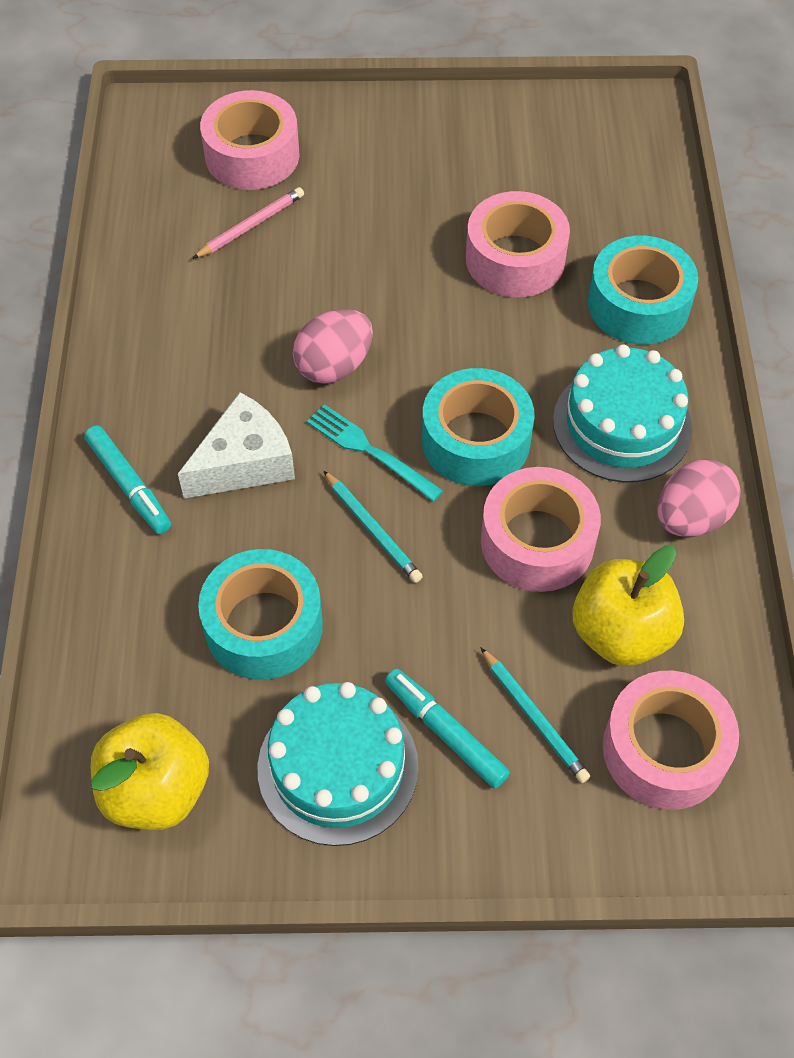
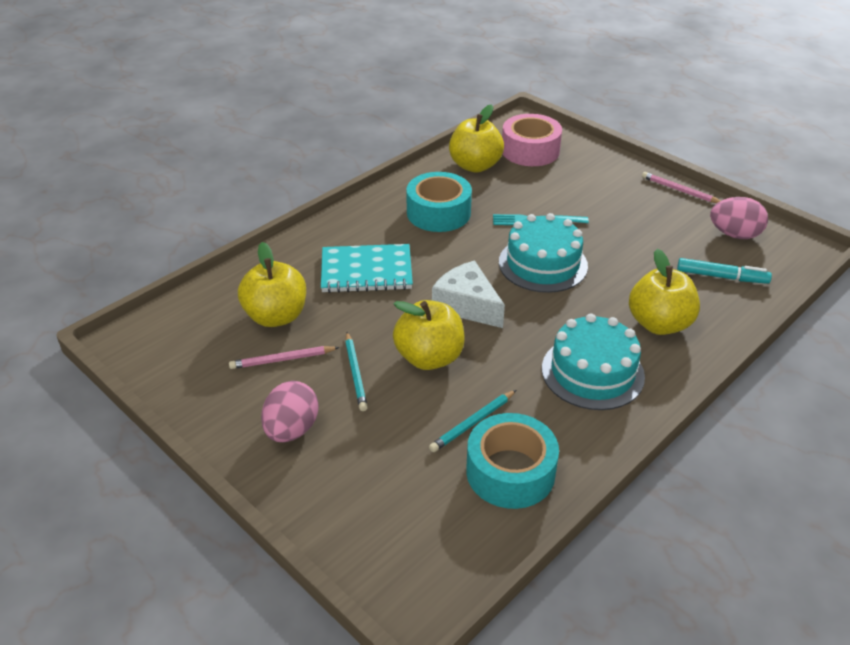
pink pencil: 1 -> 2
pink tape: 4 -> 1
turquoise marker: 2 -> 1
turquoise notebook: 0 -> 1
turquoise tape: 3 -> 2
yellow apple: 2 -> 4

